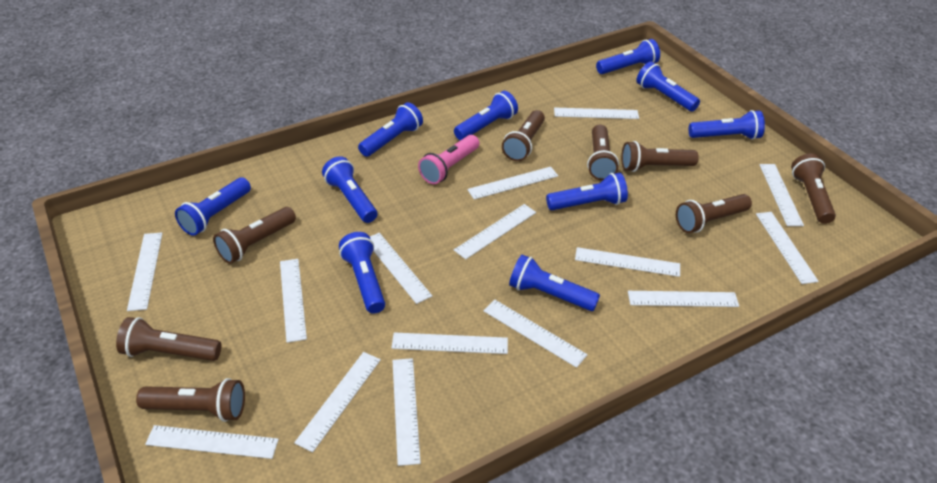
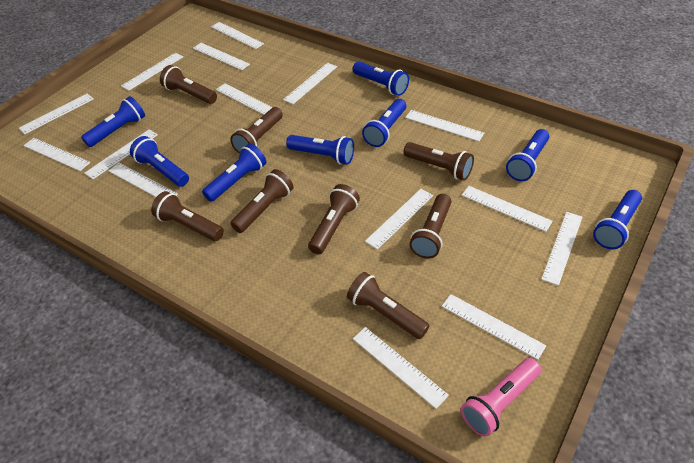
blue flashlight: 10 -> 8

